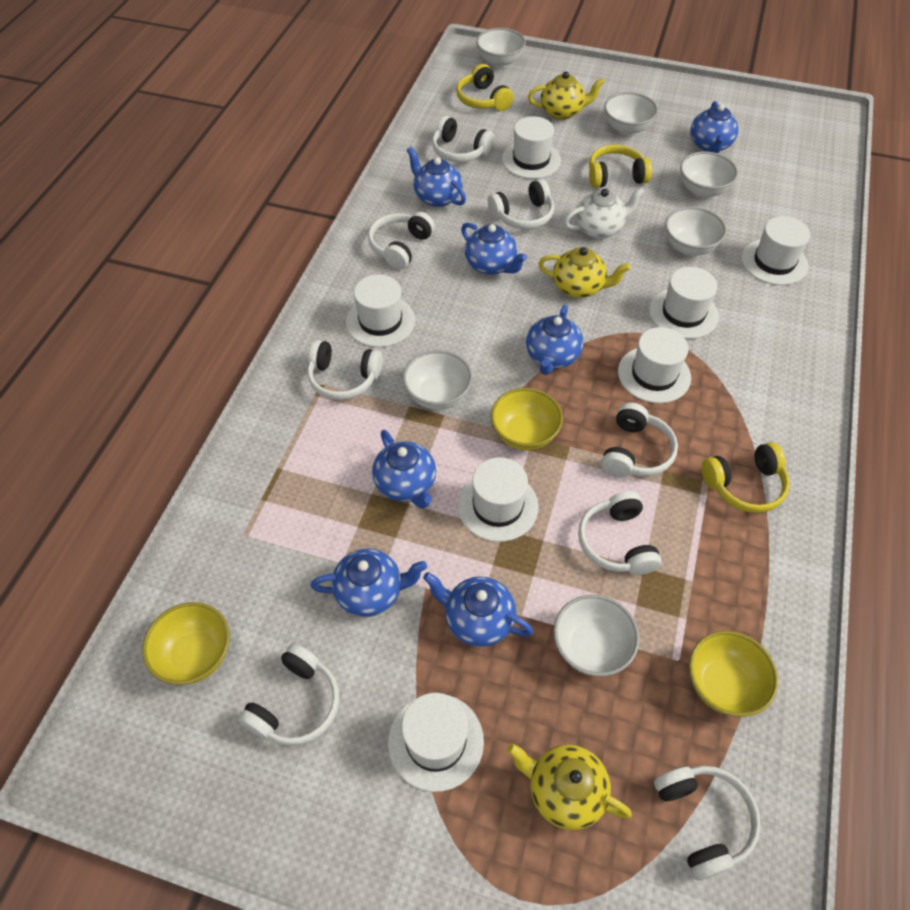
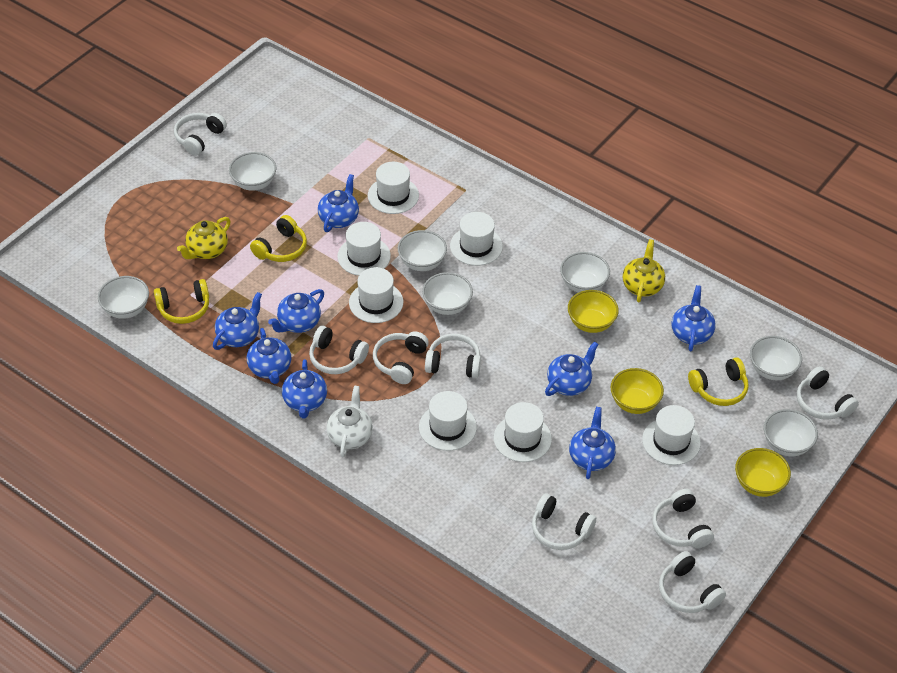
blue teapot: 7 -> 8
white bowl: 6 -> 7
yellow teapot: 3 -> 2

